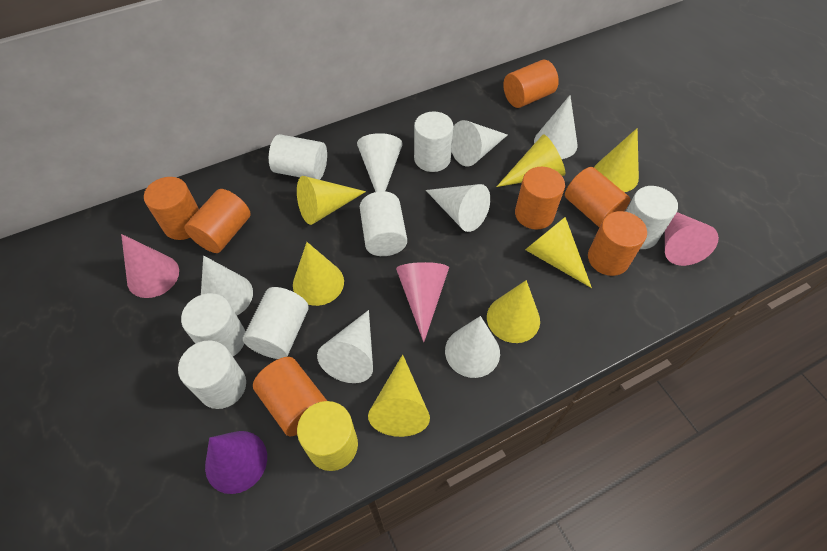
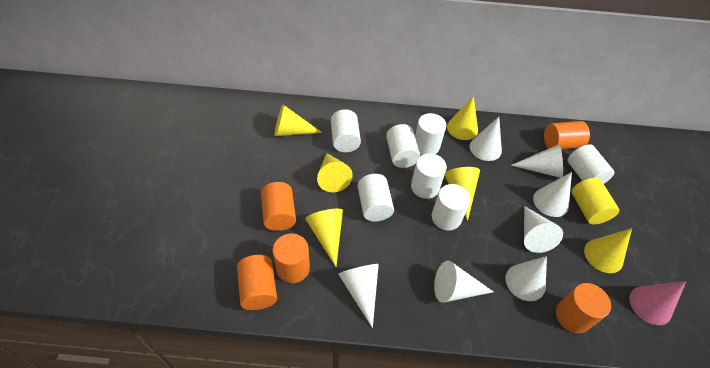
orange cylinder: 7 -> 5
pink cone: 3 -> 1
purple cone: 1 -> 0
yellow cone: 7 -> 6

